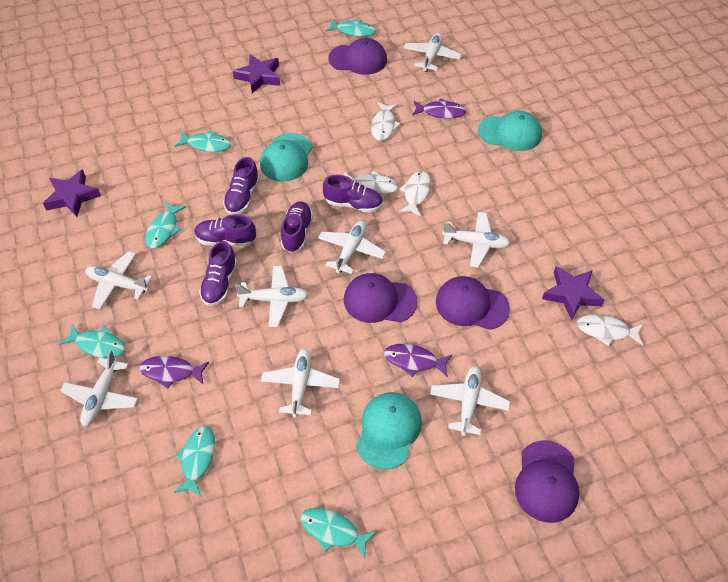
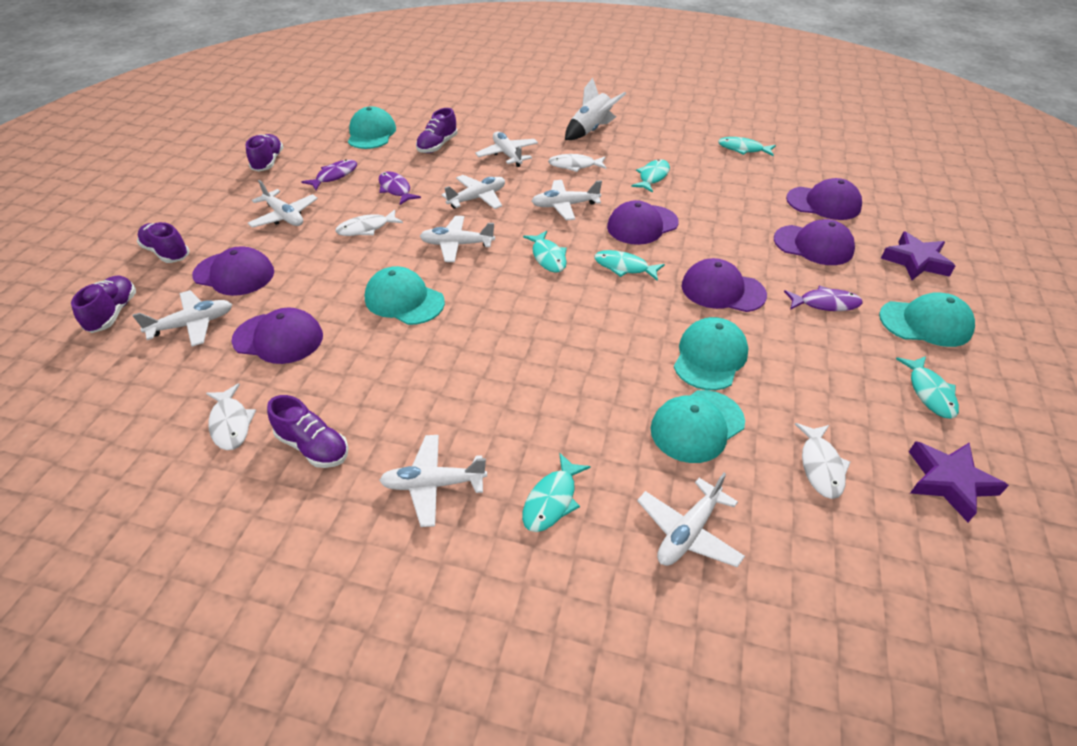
purple cap: 4 -> 6
purple star: 3 -> 2
turquoise cap: 3 -> 5
white rocket: 0 -> 1

